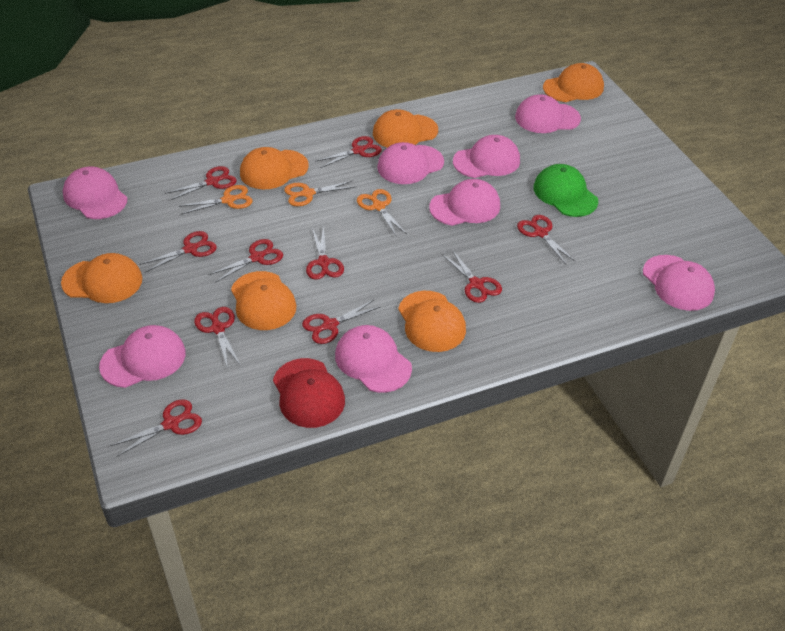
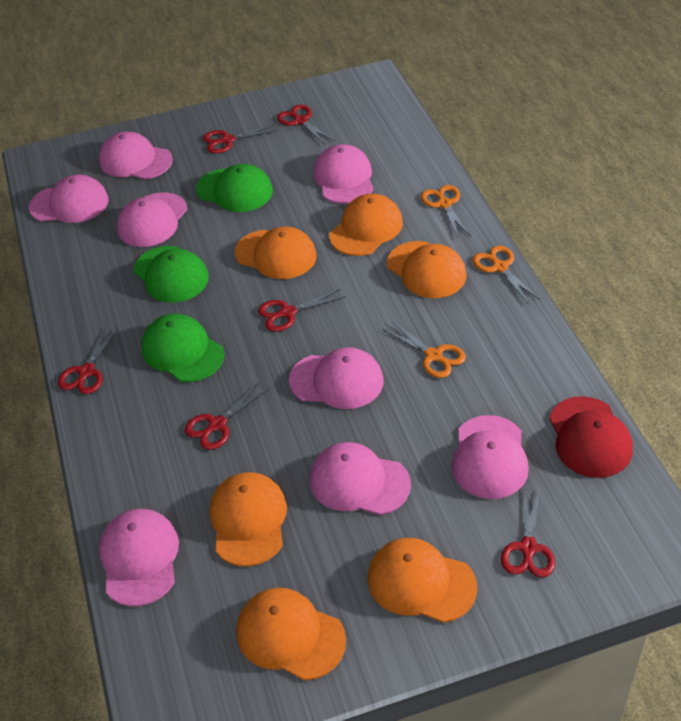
green cap: 1 -> 3
red scissors: 10 -> 6

